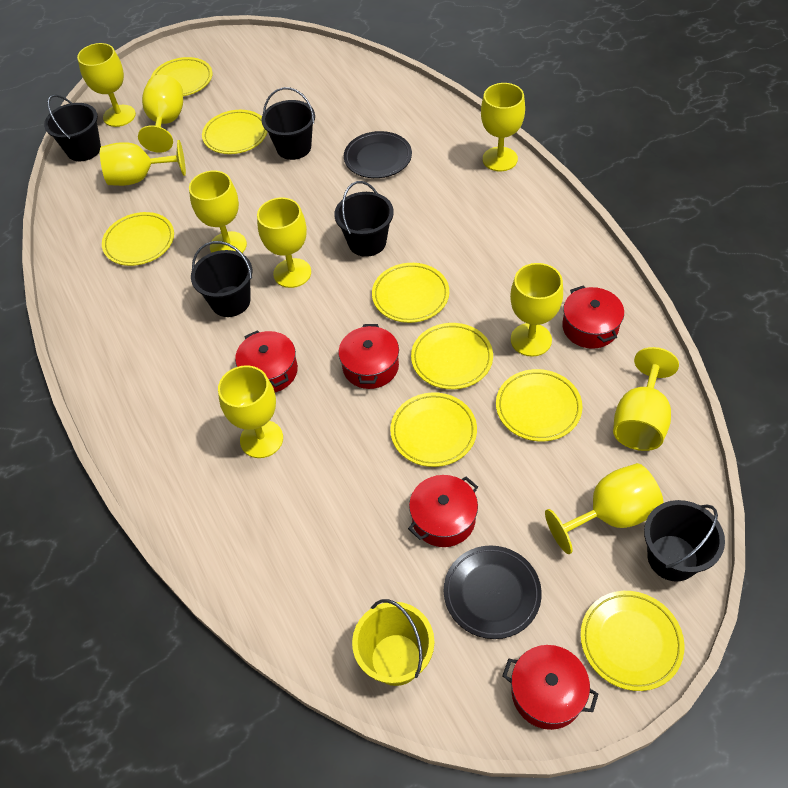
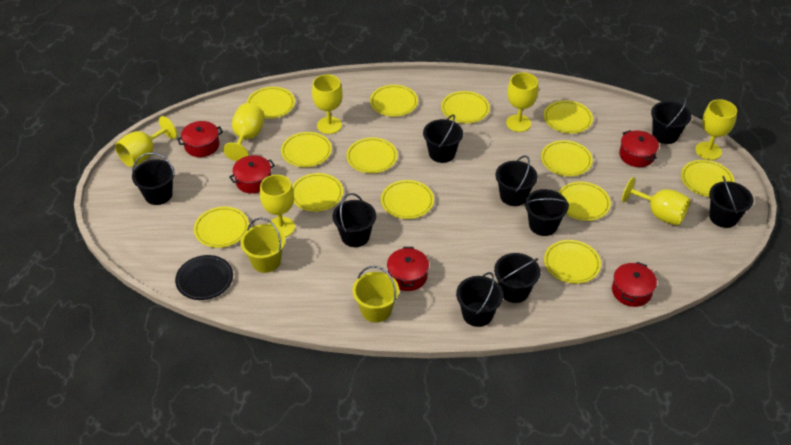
black bucket: 5 -> 9
black plate: 2 -> 1
yellow bucket: 1 -> 2
yellow goblet: 10 -> 7
yellow plate: 8 -> 13

